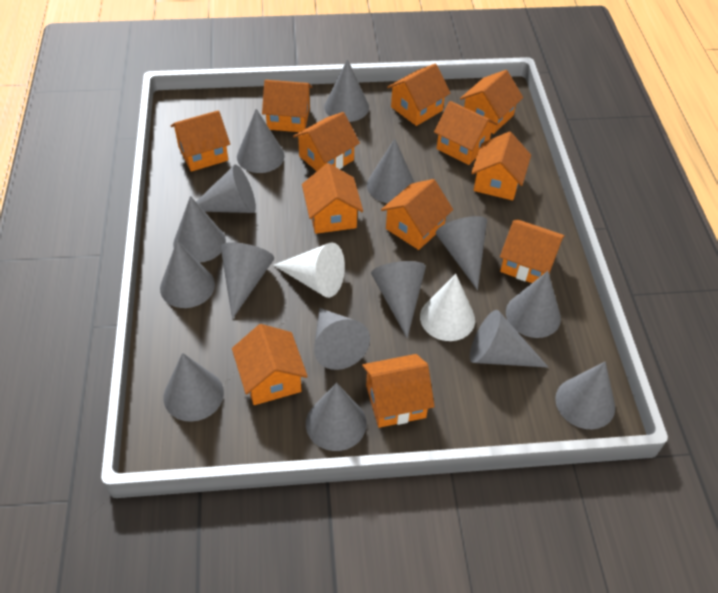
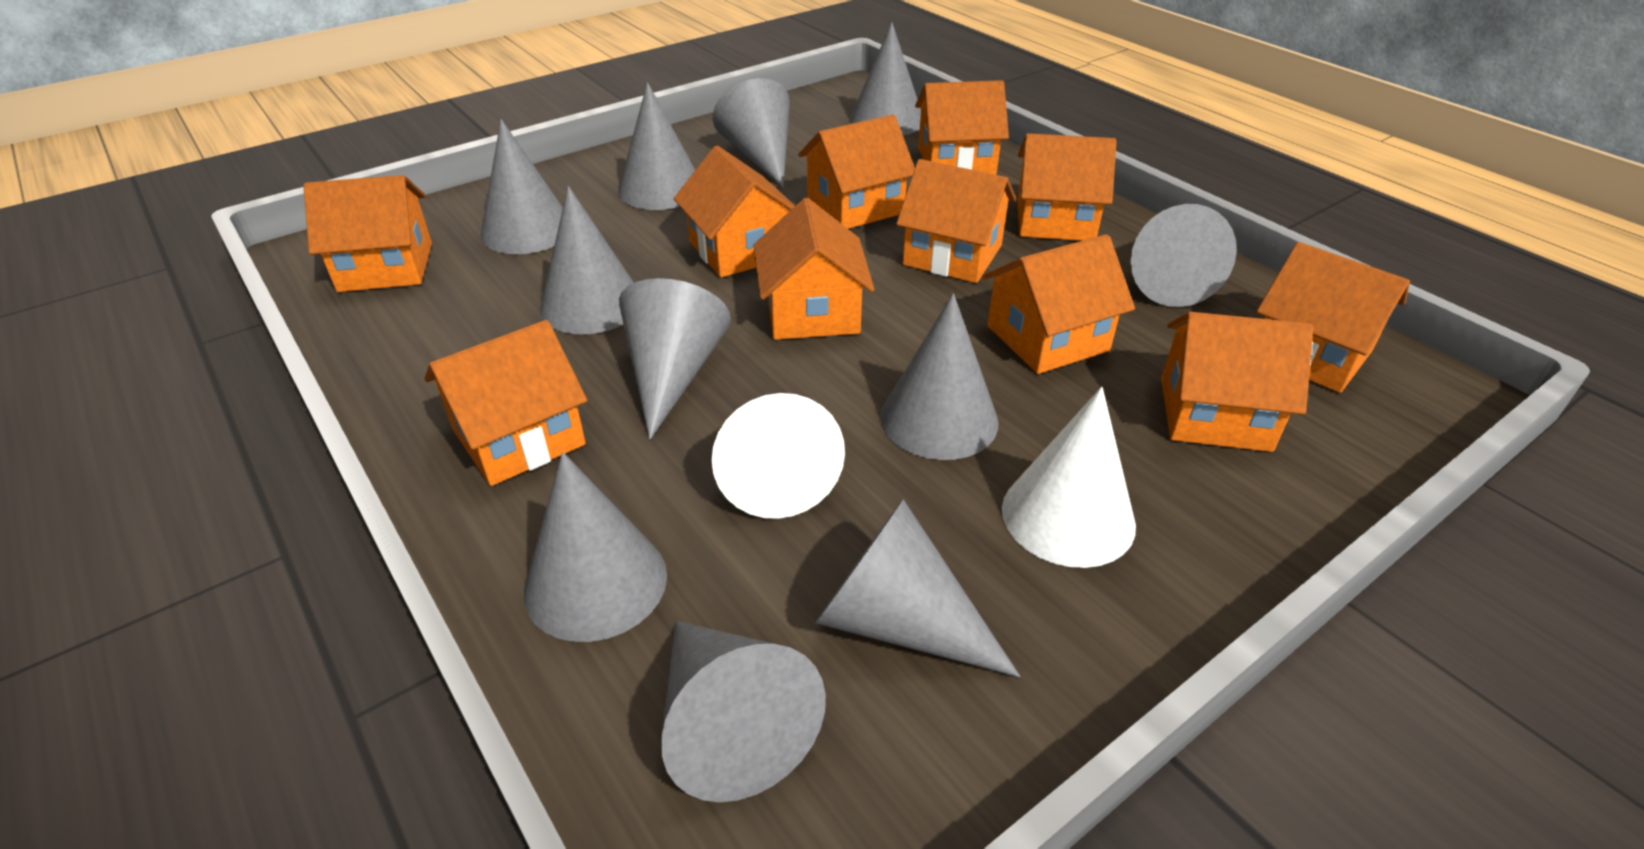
grey cone: 15 -> 11
orange house: 12 -> 11

